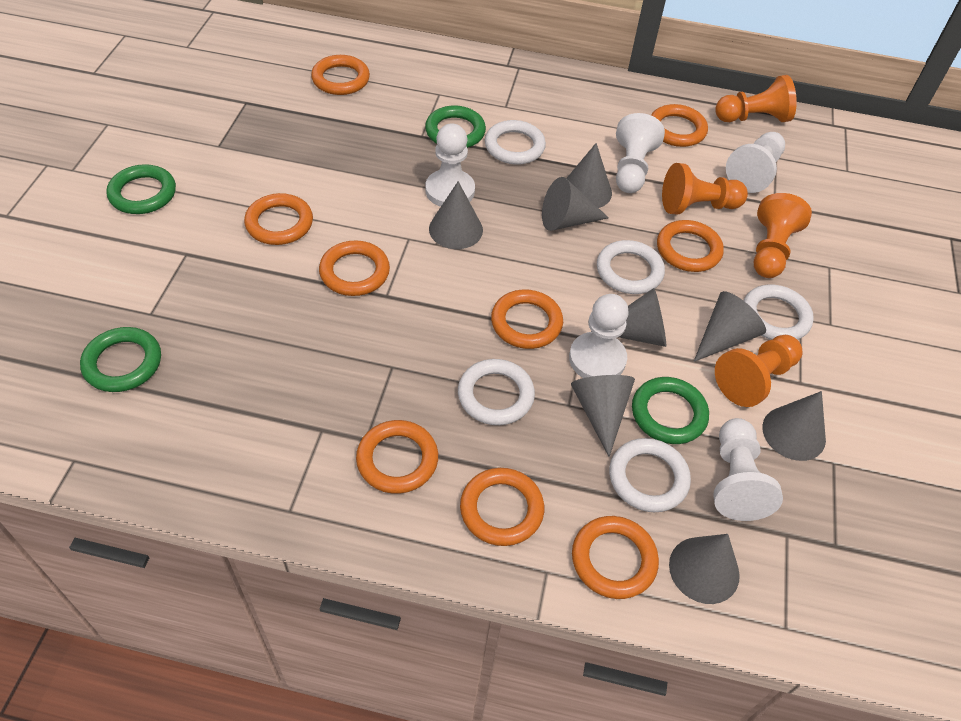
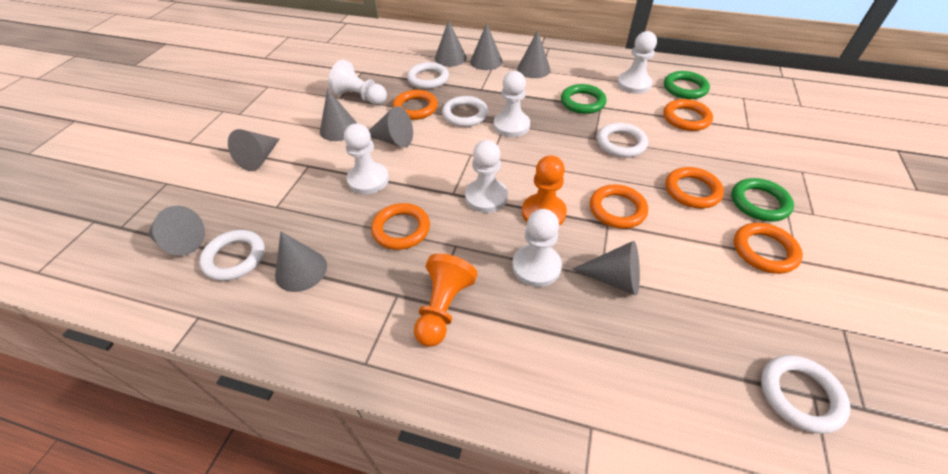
green ring: 4 -> 3
grey cone: 8 -> 9
orange pawn: 4 -> 2
orange ring: 9 -> 6
white pawn: 5 -> 6

